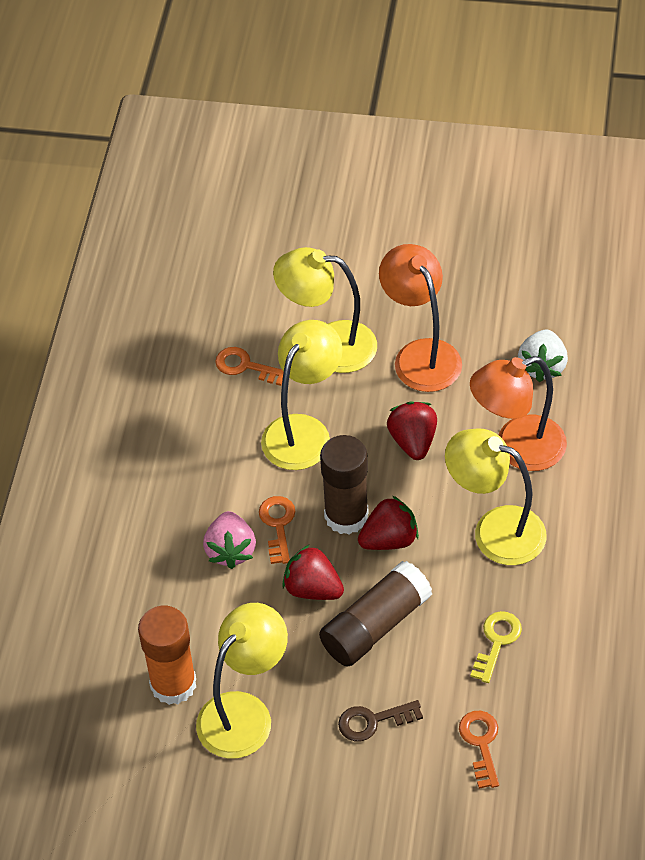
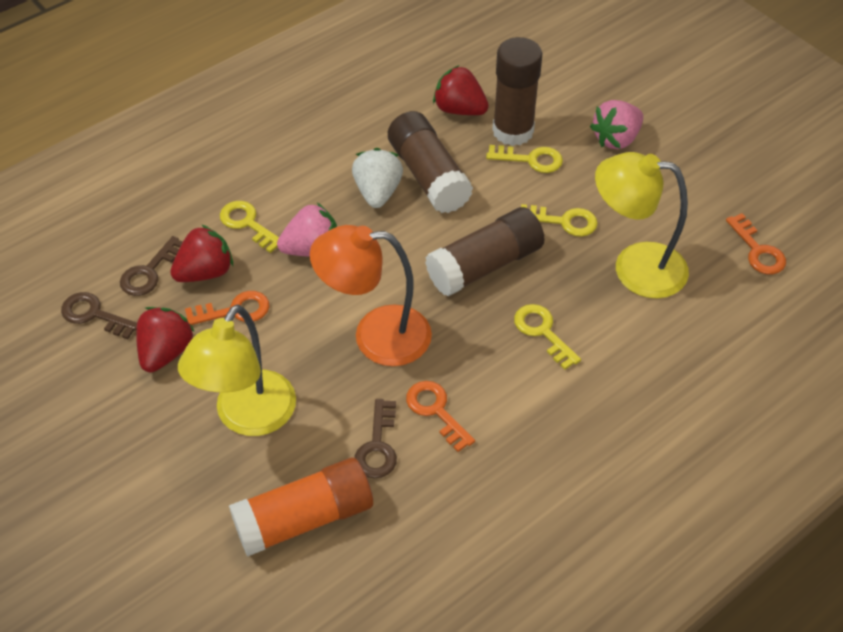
brown glue stick: 2 -> 3
brown key: 1 -> 3
orange lamp: 2 -> 1
pink strawberry: 1 -> 2
yellow key: 1 -> 4
yellow lamp: 4 -> 2

